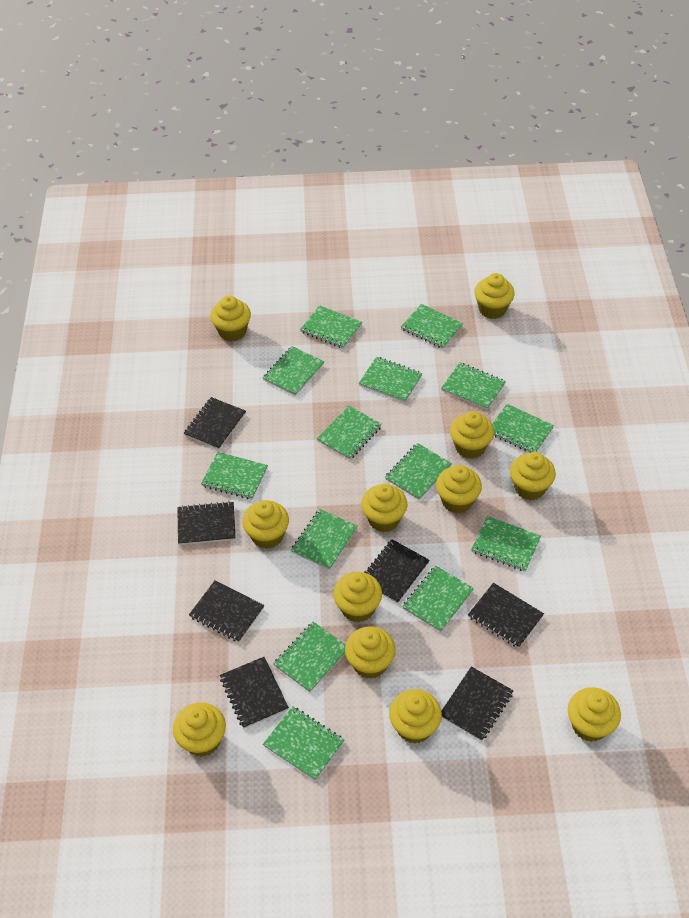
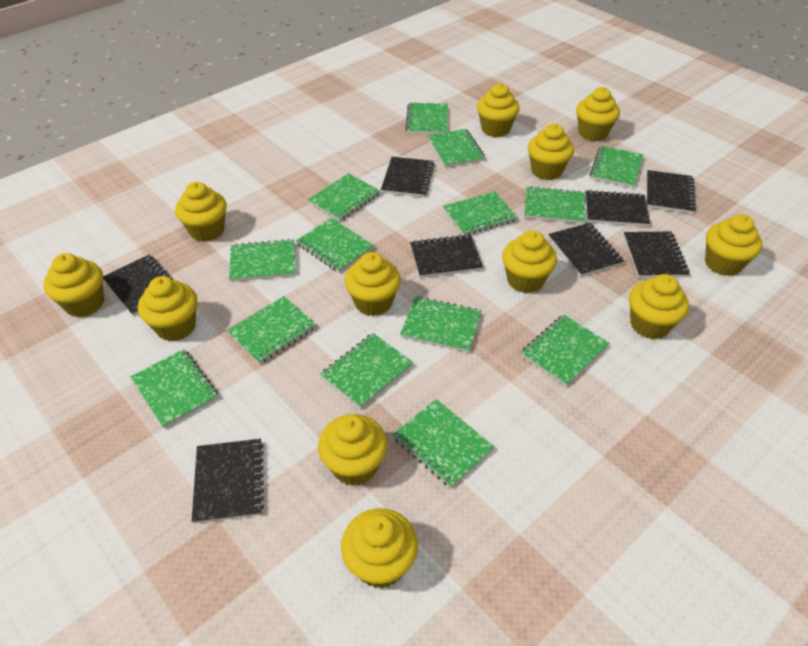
black notebook: 7 -> 8

